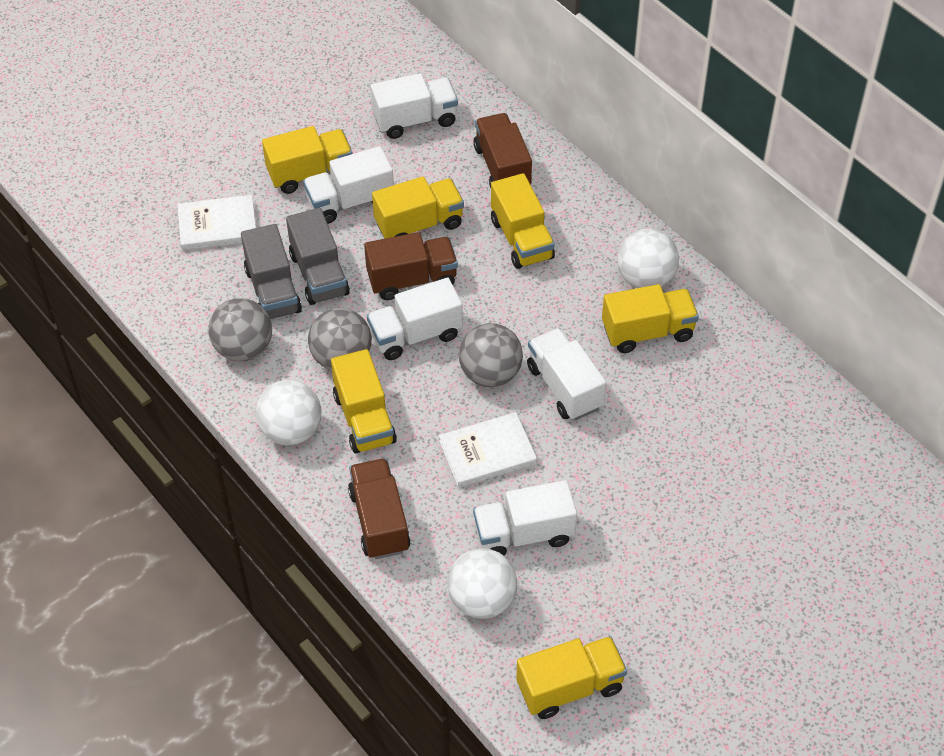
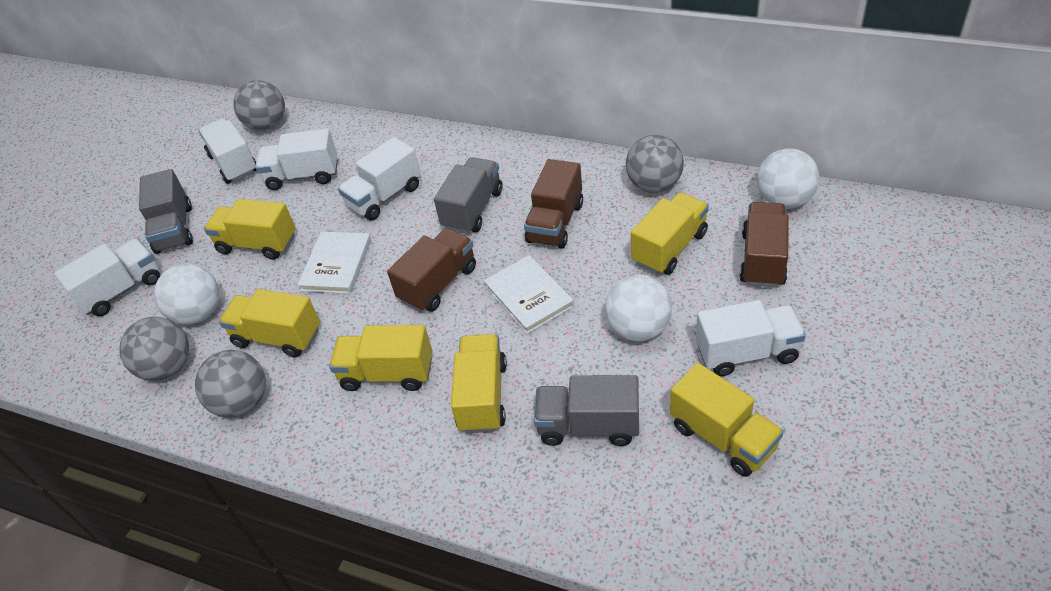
grey ball: 3 -> 4
grey truck: 2 -> 3

